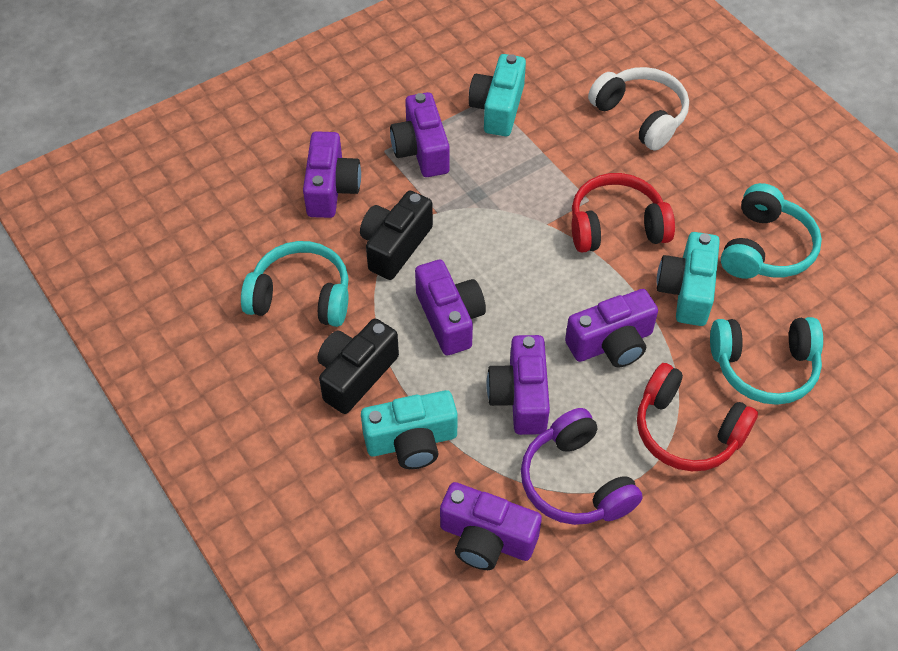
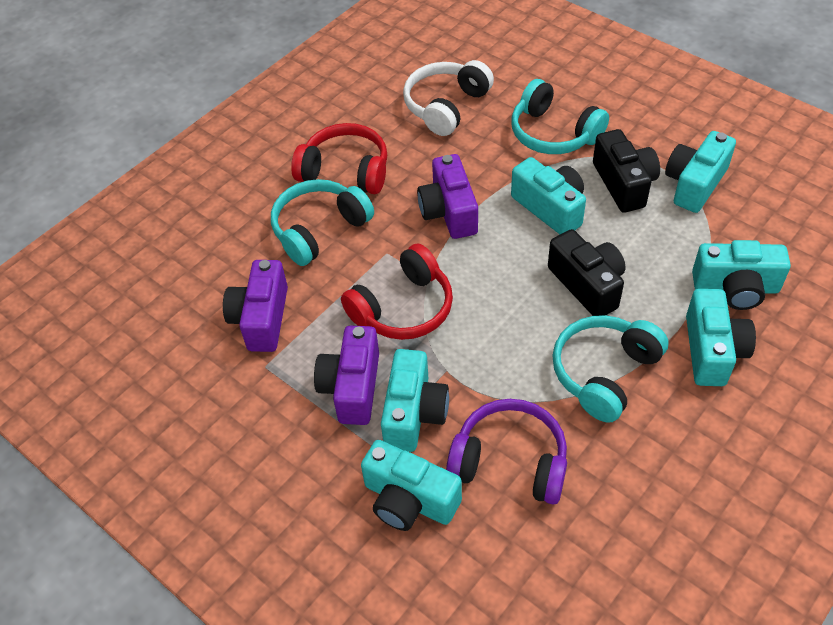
purple camera: 6 -> 3
turquoise camera: 3 -> 6

